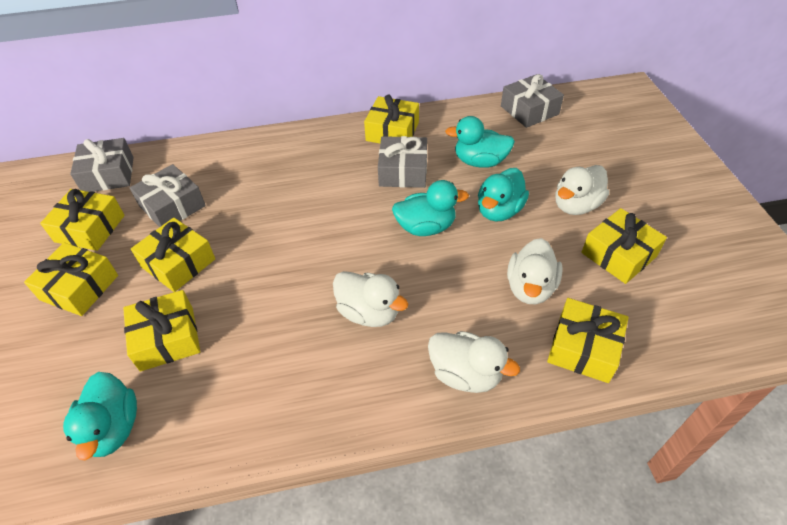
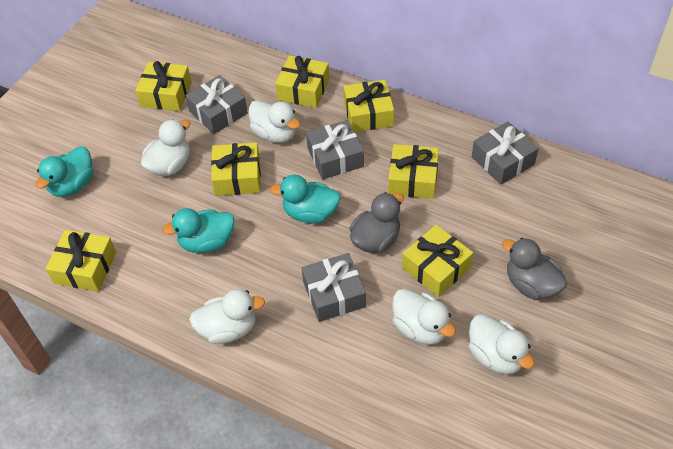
grey duck: 0 -> 2
turquoise duck: 4 -> 3
white duck: 4 -> 5

